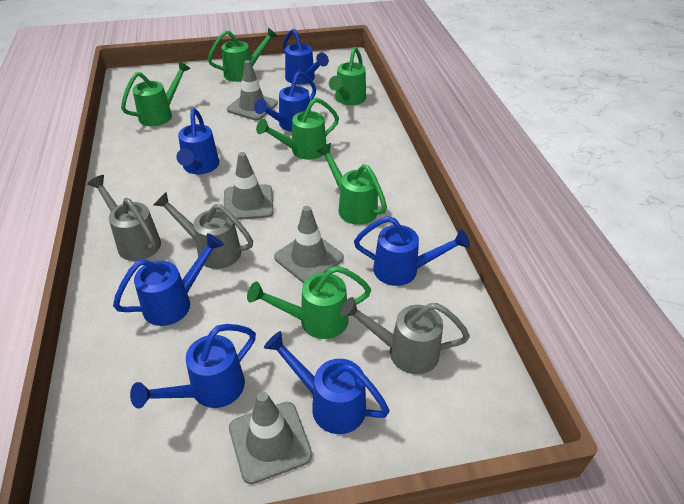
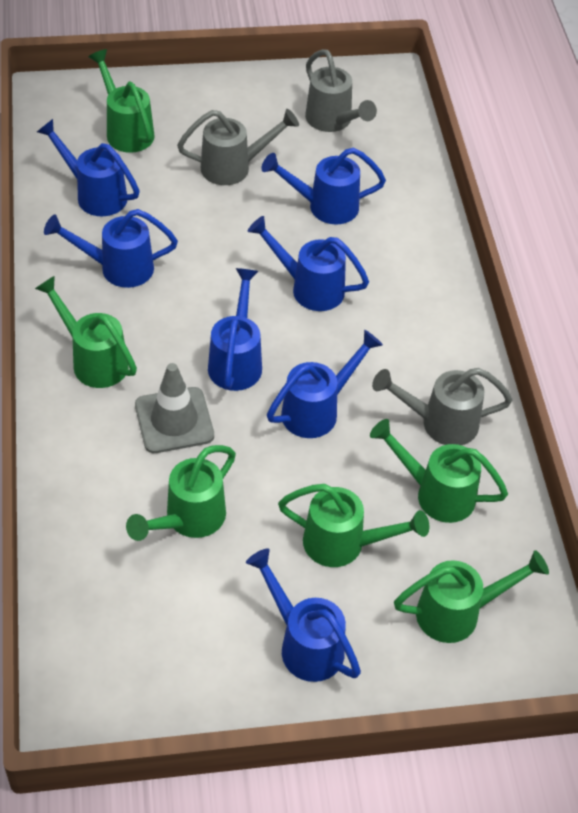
grey traffic cone: 4 -> 1

